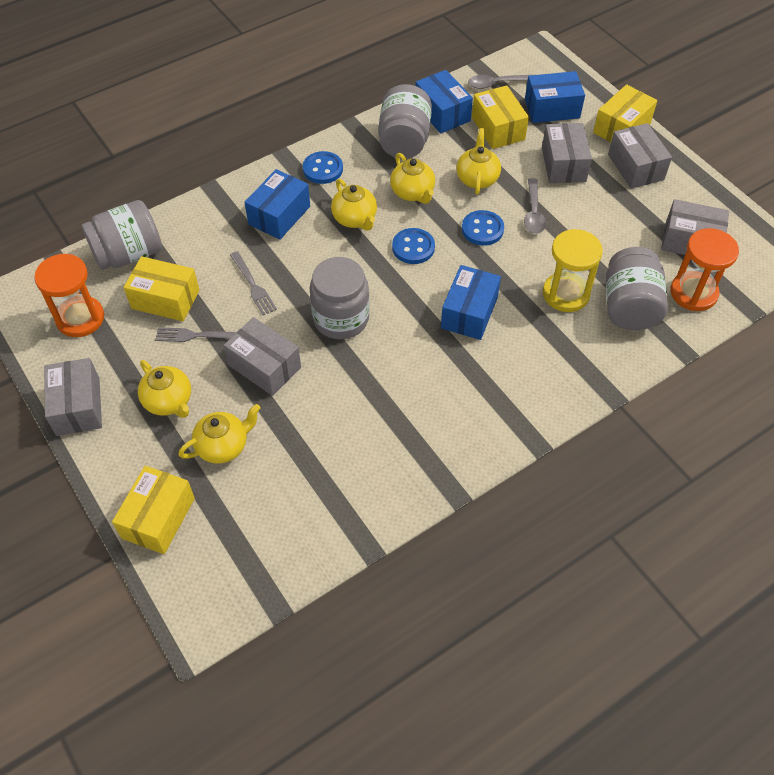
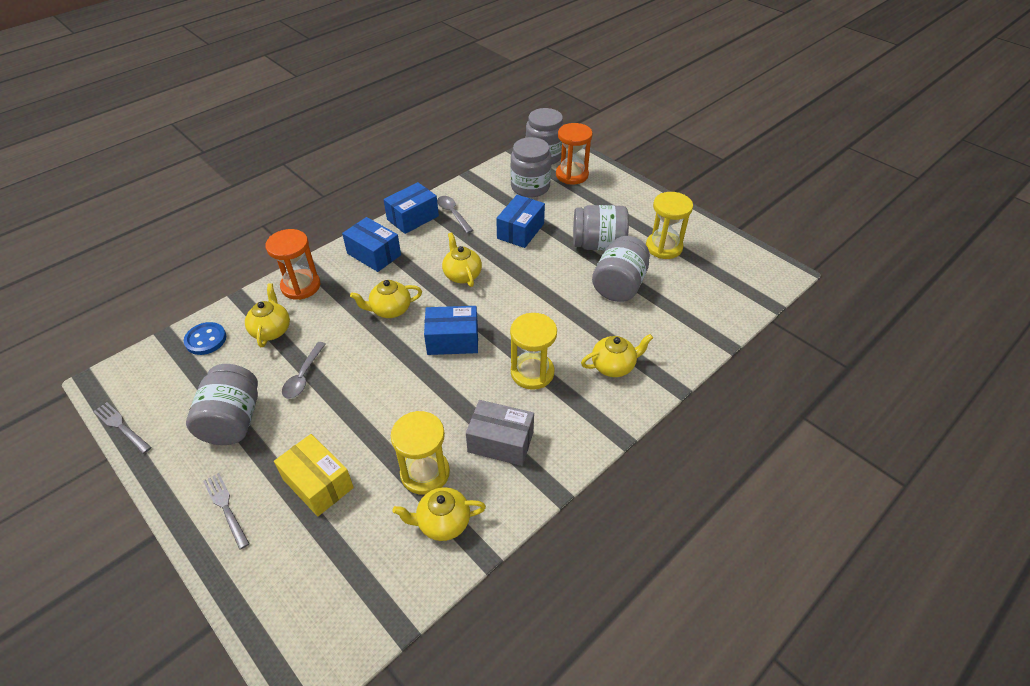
blue button: 3 -> 1
grey box: 5 -> 1
grey jar: 4 -> 5
yellow box: 4 -> 1
yellow hourglass: 1 -> 3

